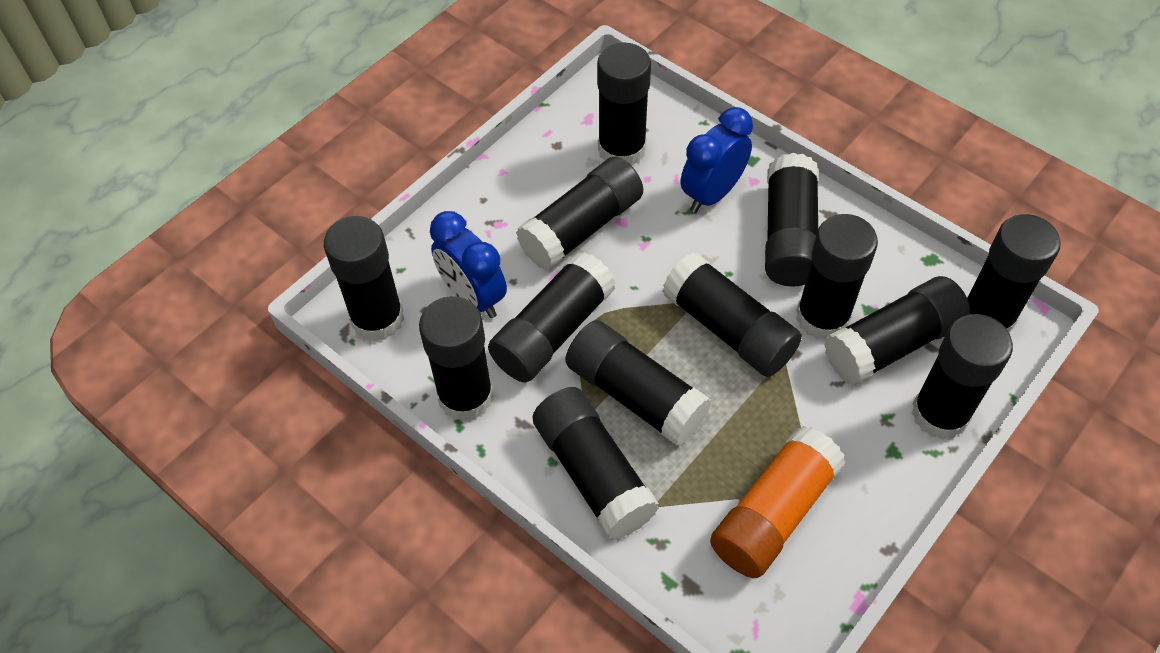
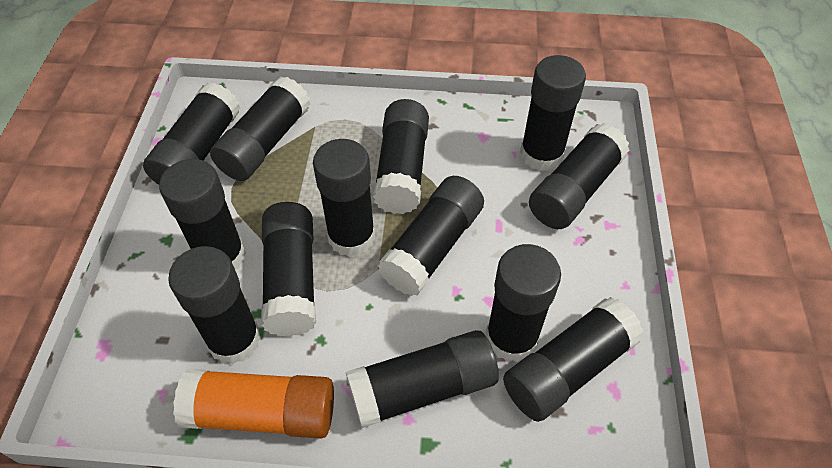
blue clock: 2 -> 0

